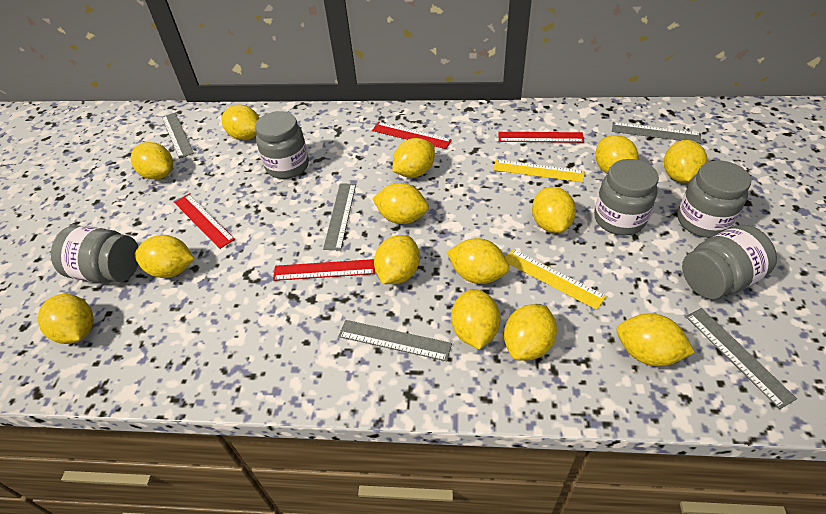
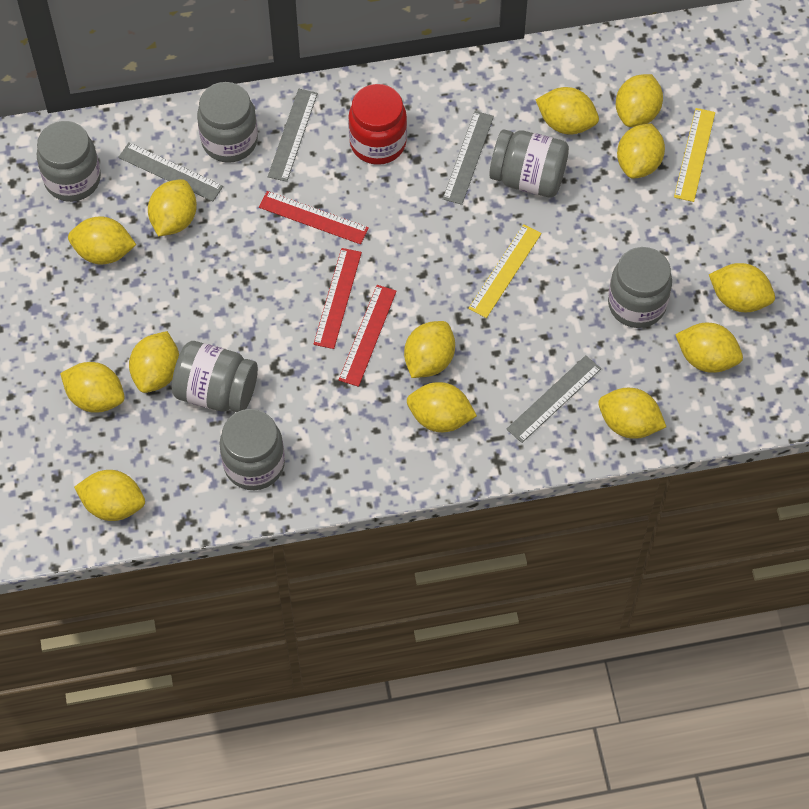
grey jar: 5 -> 6
grey ruler: 5 -> 4
red jar: 0 -> 1
red ruler: 4 -> 3
yellow lemon: 14 -> 13

